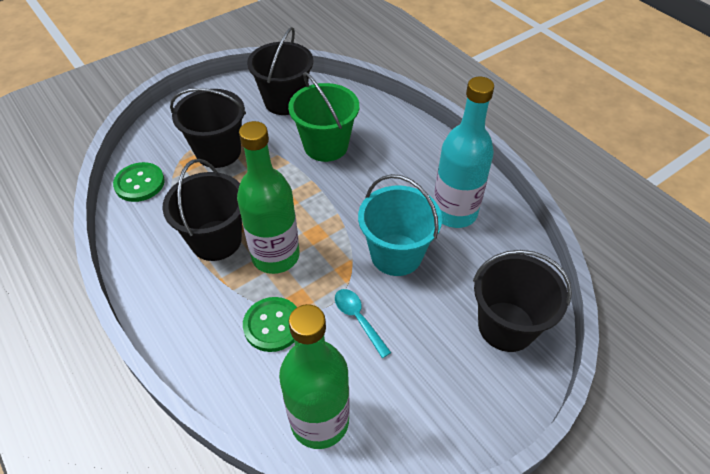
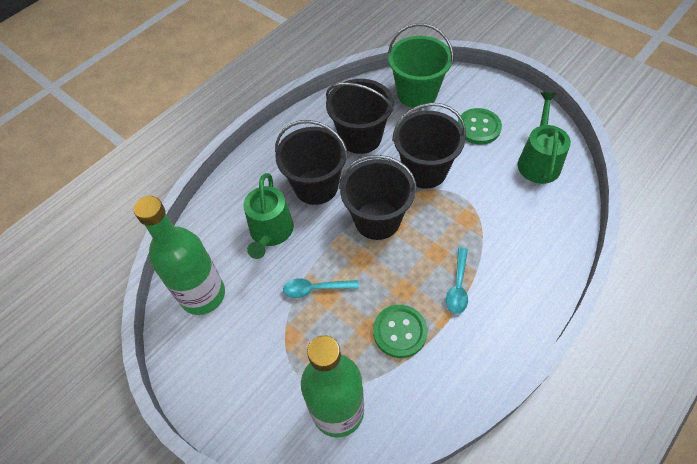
green watering can: 0 -> 2
turquoise bottle: 1 -> 0
turquoise bucket: 1 -> 0
turquoise spoon: 1 -> 2

